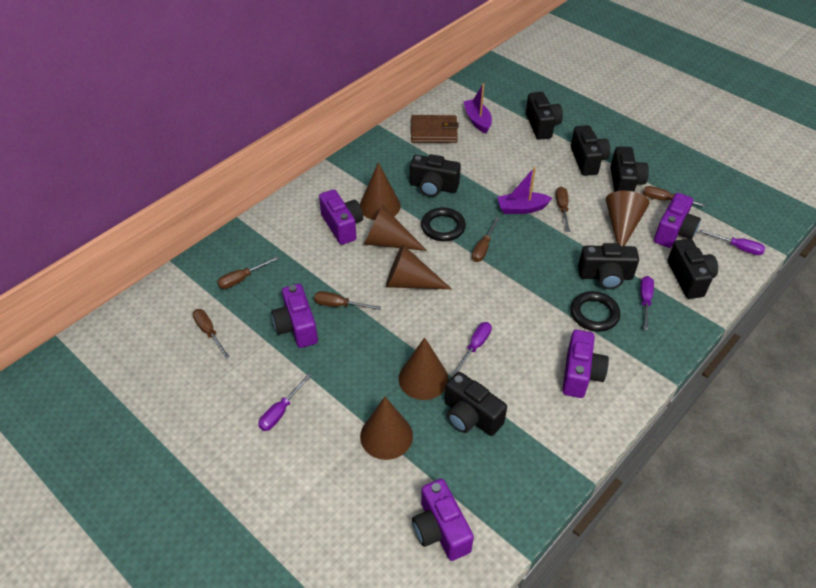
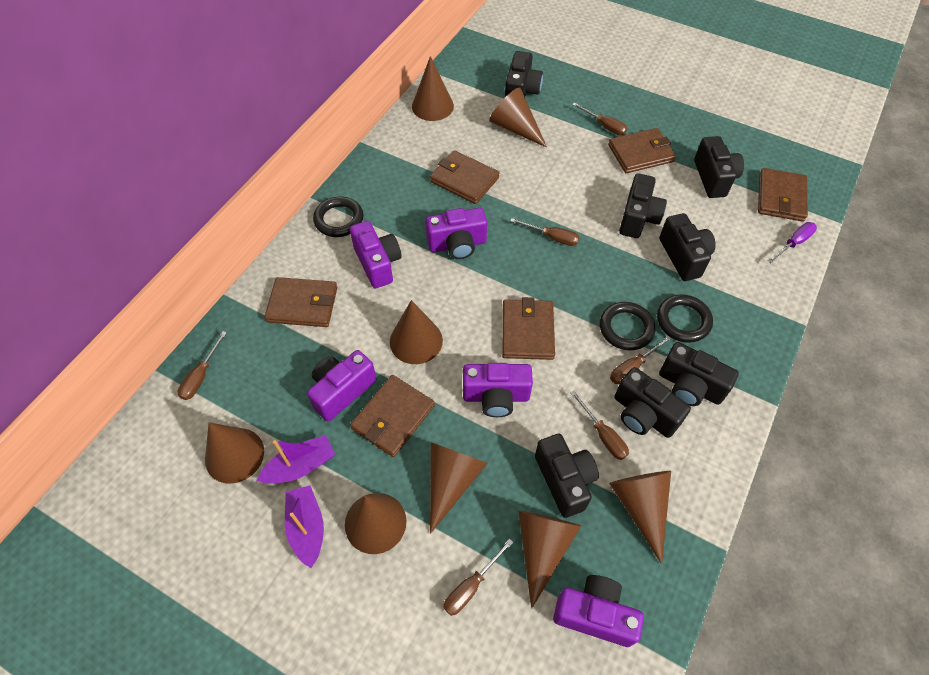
black ring: 2 -> 3
brown cone: 6 -> 8
brown wallet: 1 -> 6
purple screwdriver: 4 -> 1

